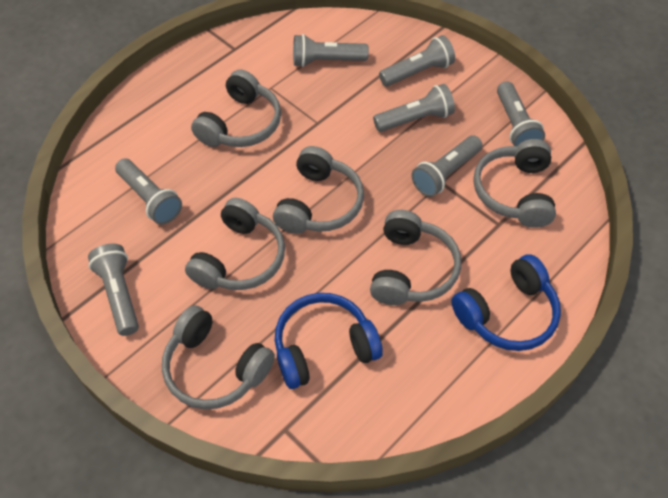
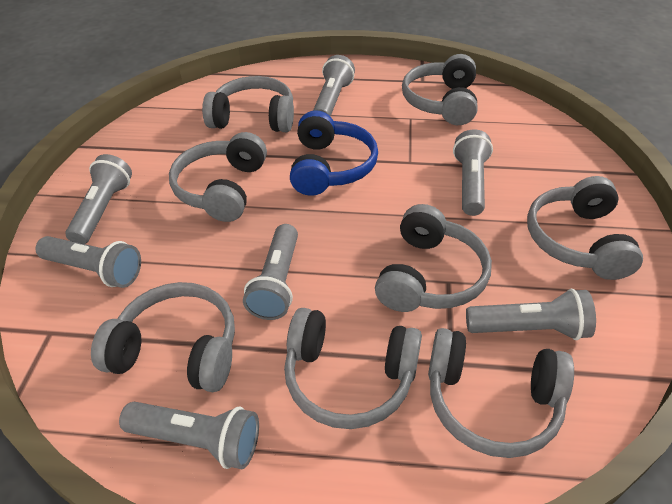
blue headphones: 2 -> 1
grey headphones: 6 -> 8

